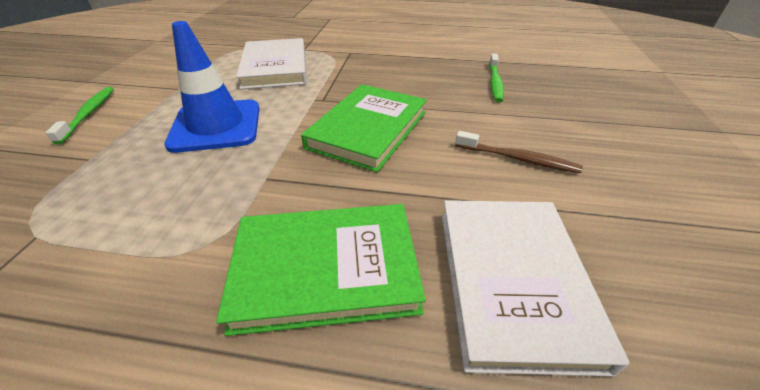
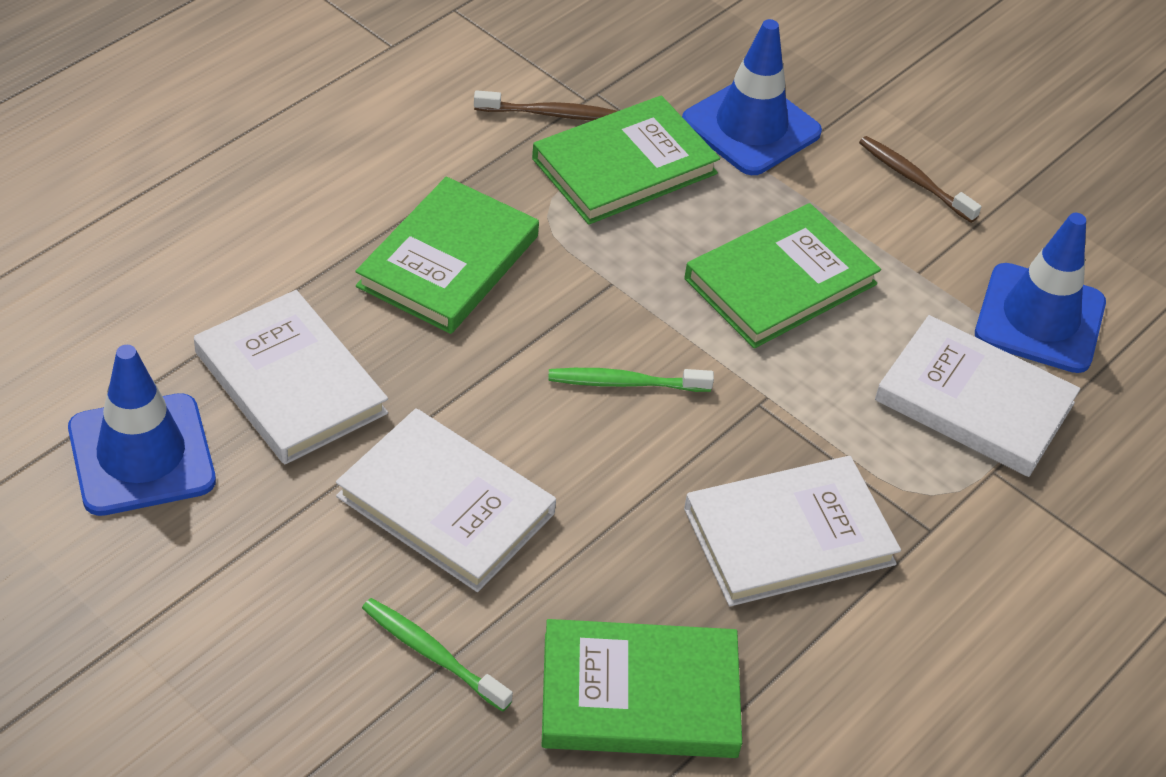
blue traffic cone: 1 -> 3
brown toothbrush: 1 -> 2
green book: 2 -> 4
white book: 2 -> 4

